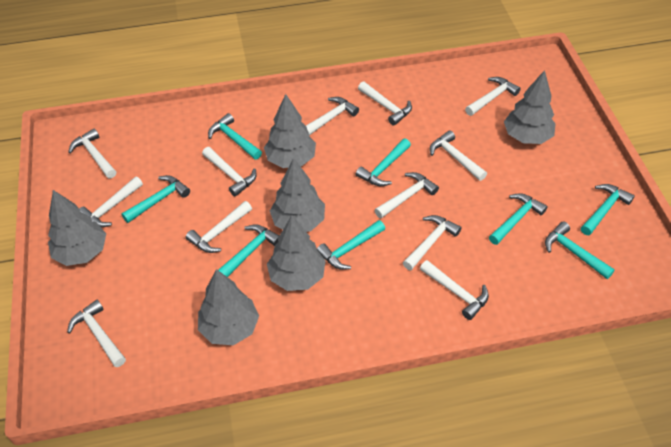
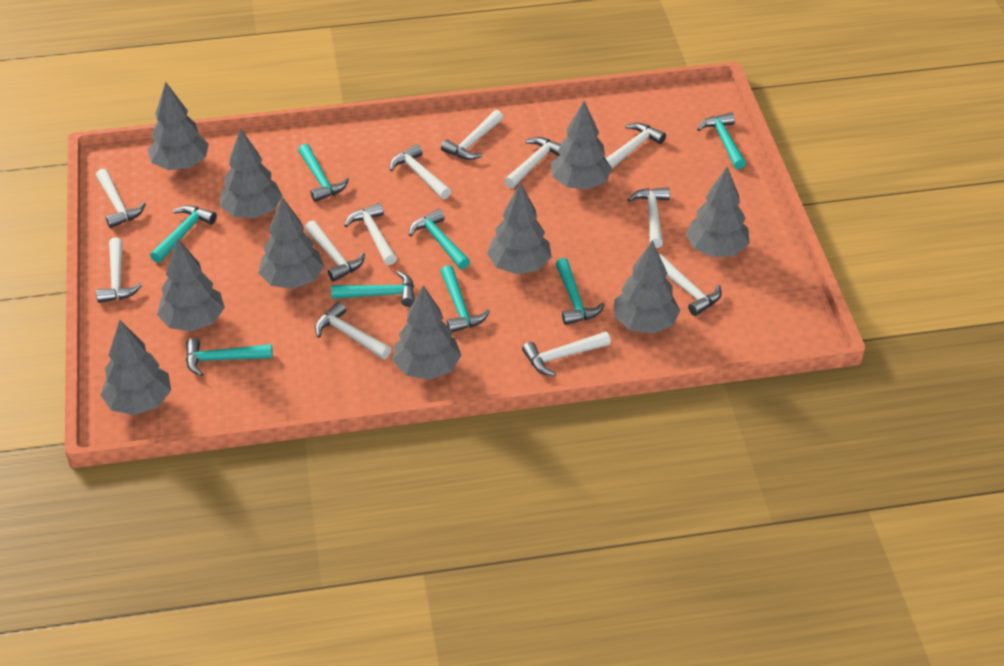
grey tree: 6 -> 10

